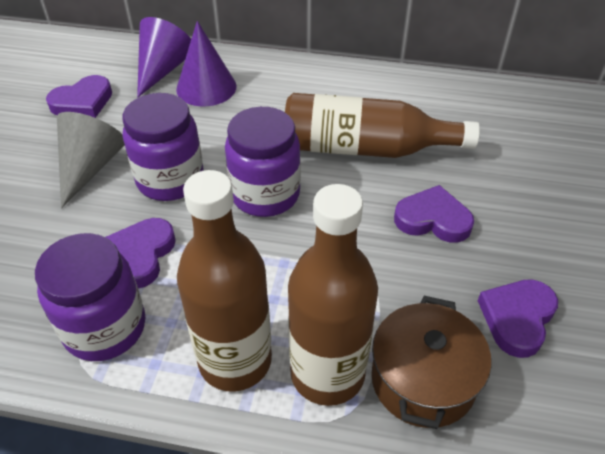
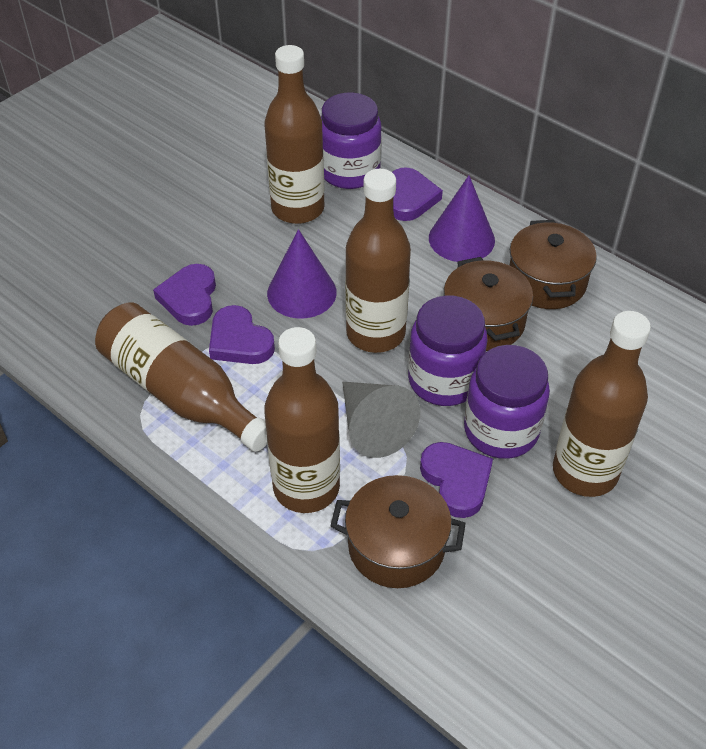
brown bottle: 3 -> 5
brown pot: 1 -> 3

